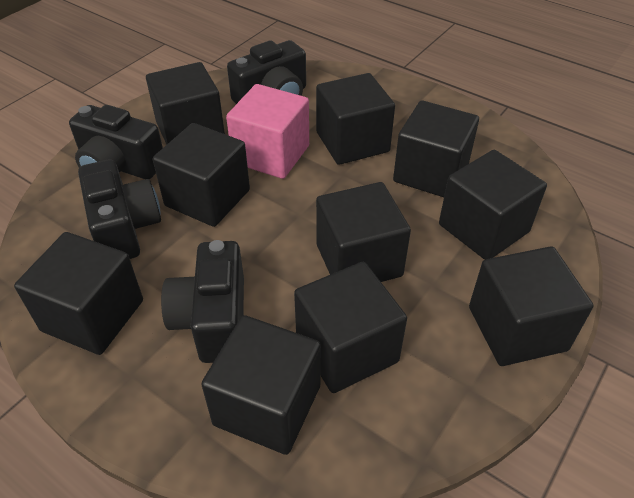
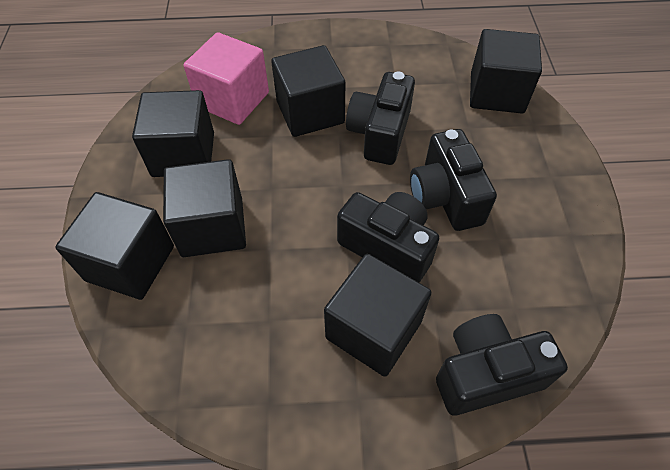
black cube: 10 -> 6

